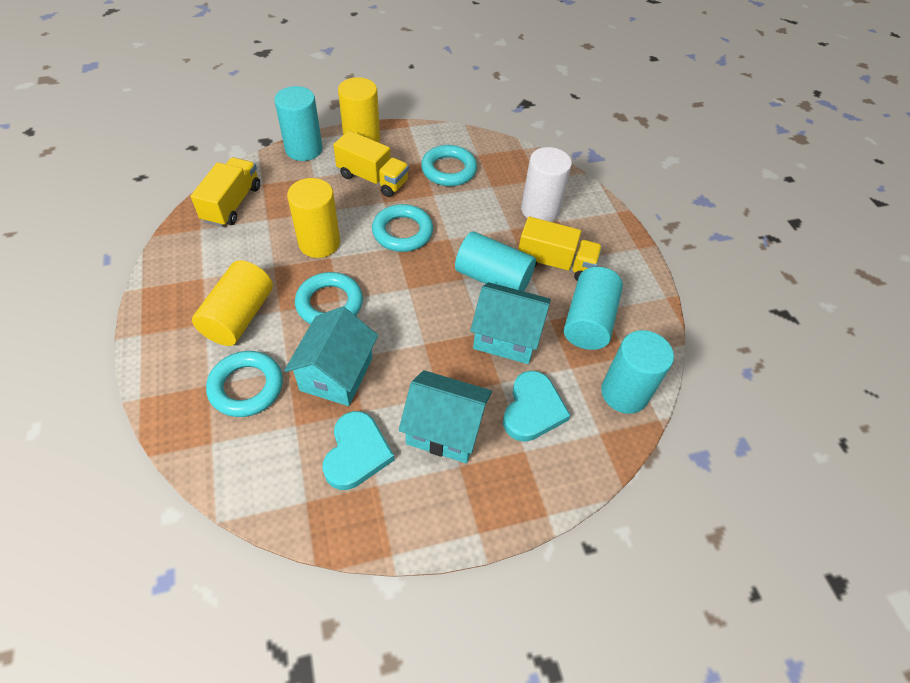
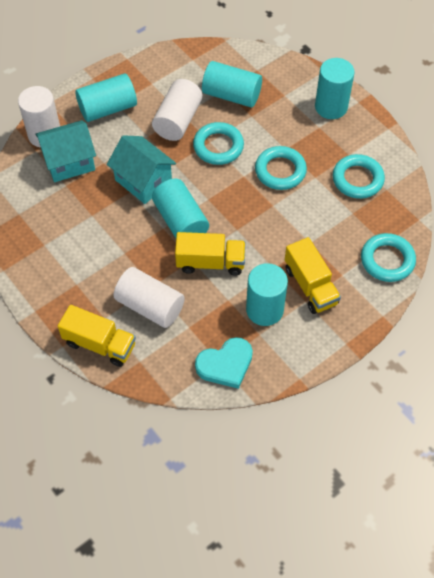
turquoise cylinder: 4 -> 5
turquoise heart: 2 -> 1
turquoise house: 3 -> 2
white cylinder: 1 -> 3
yellow cylinder: 3 -> 0

